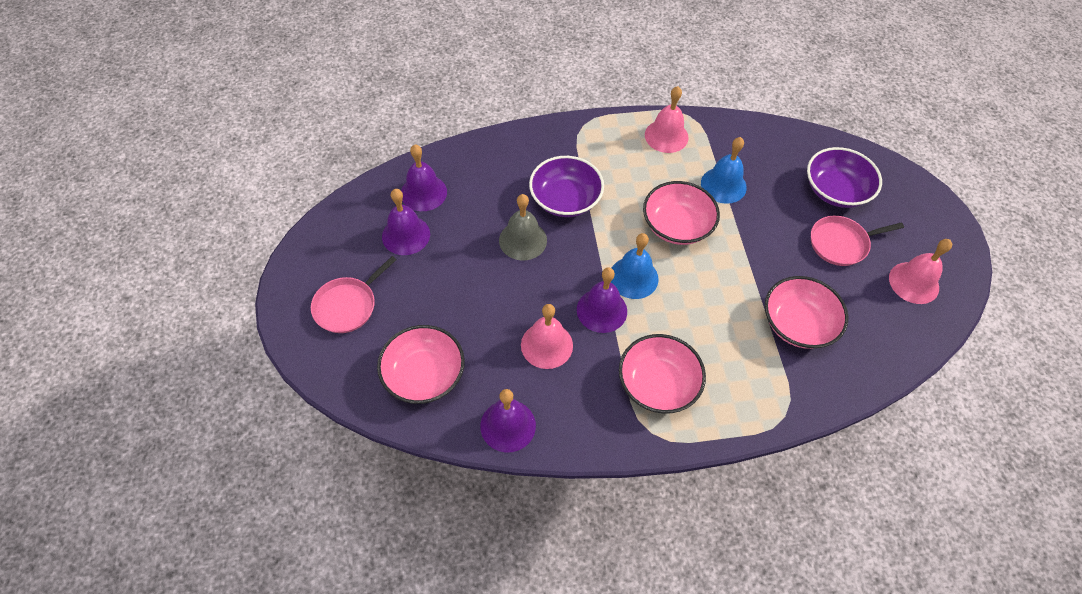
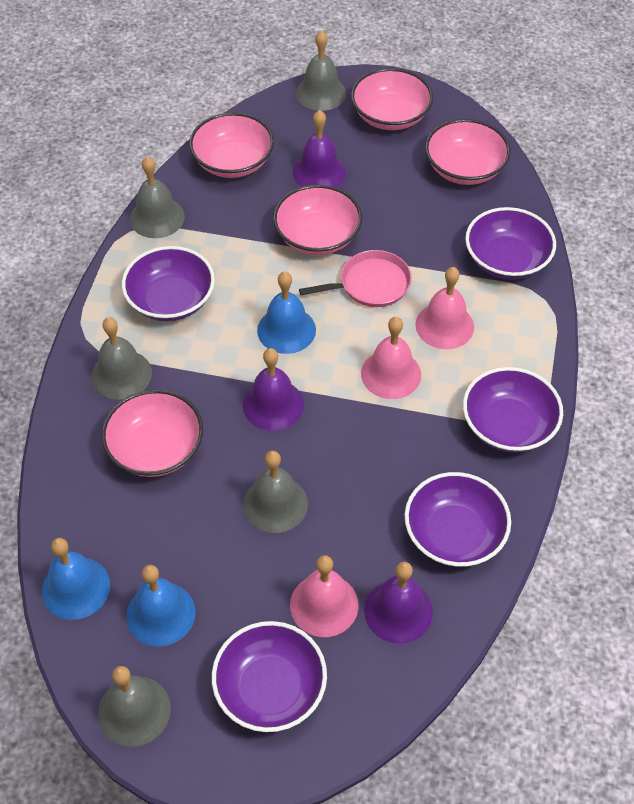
blue bell: 2 -> 3
grey bell: 1 -> 5
pink bowl: 4 -> 5
pink pan: 2 -> 1
purple bell: 4 -> 3
purple bowl: 2 -> 5

